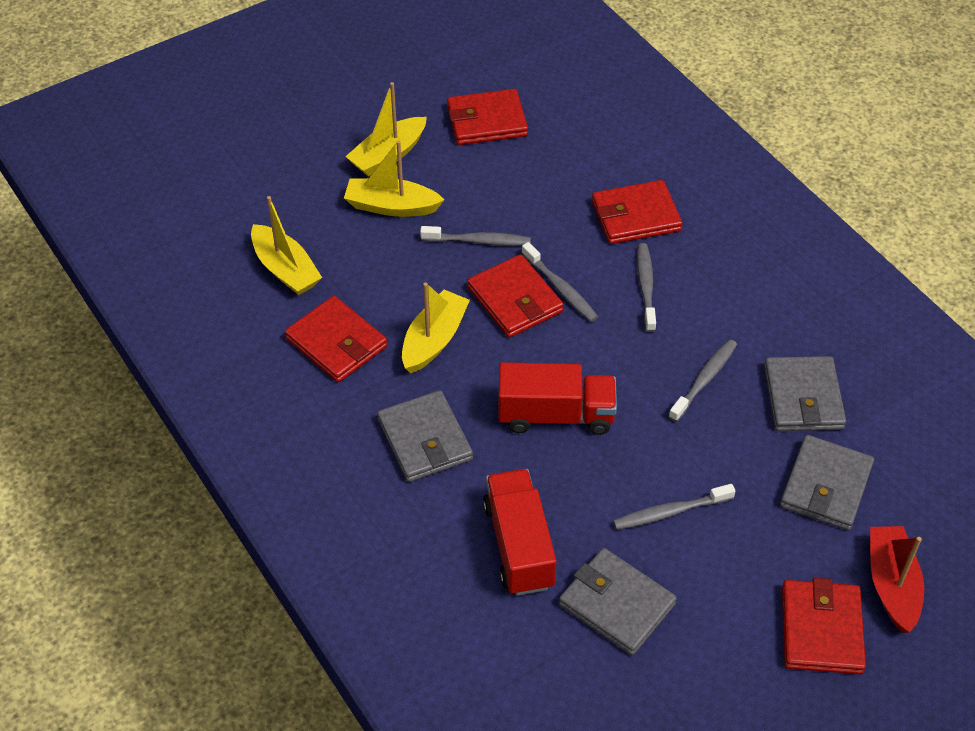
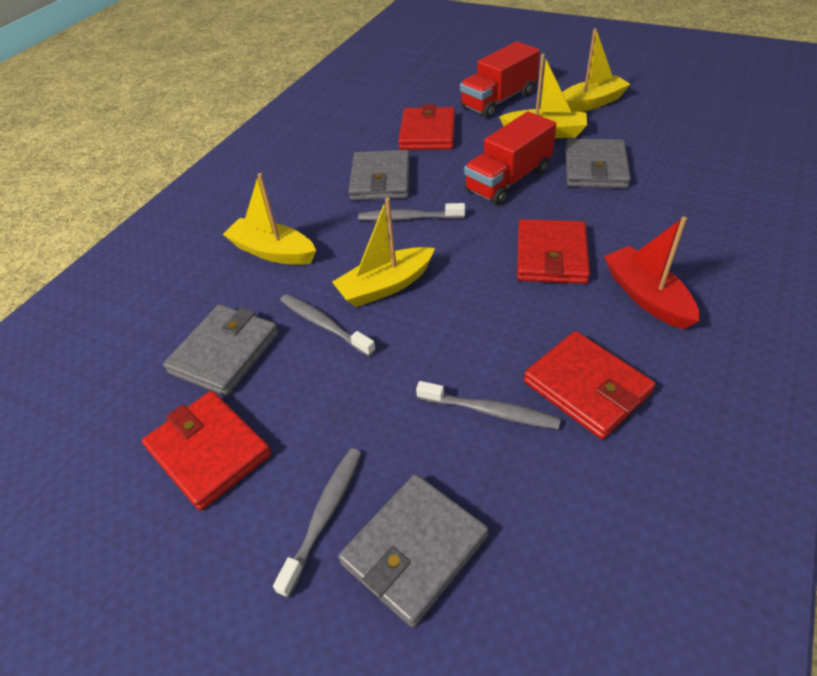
grey toothbrush: 5 -> 4
red wallet: 5 -> 4

